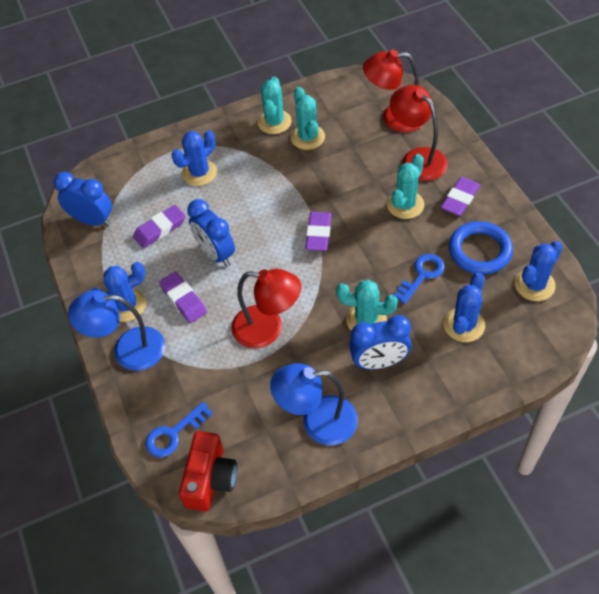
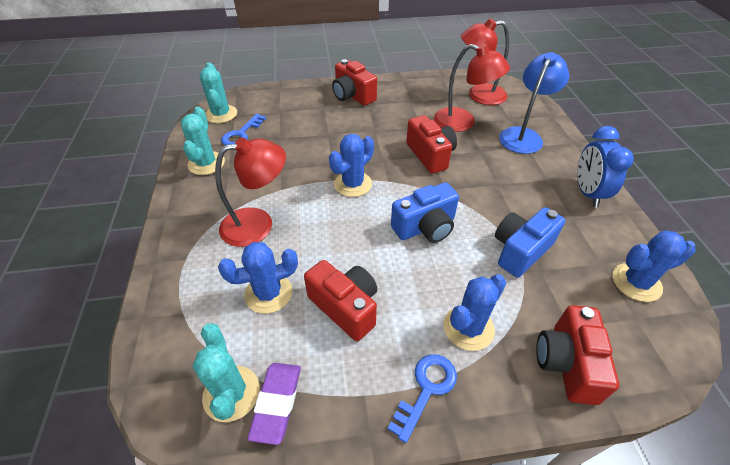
blue camera: 0 -> 2
blue clock: 3 -> 1
blue lamp: 2 -> 1
blue ring: 1 -> 0
purple eraser: 4 -> 1
red camera: 1 -> 4
turquoise cactus: 4 -> 3

